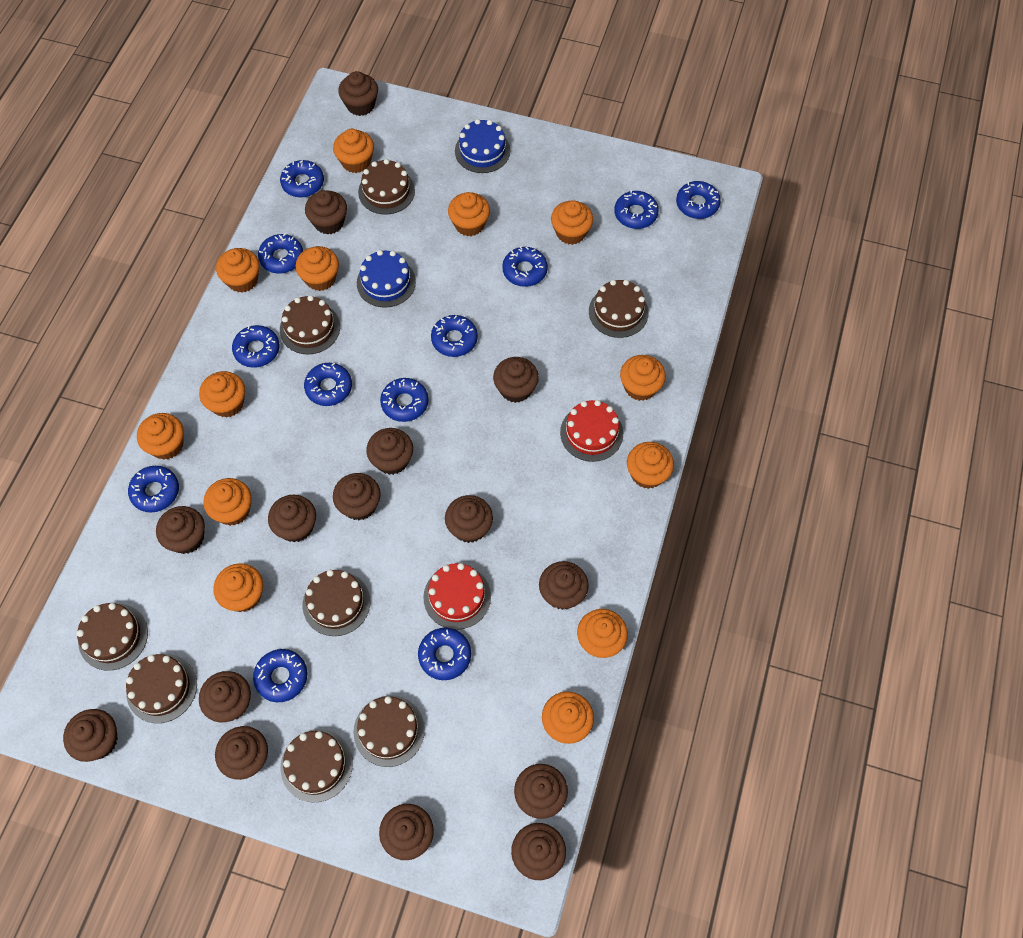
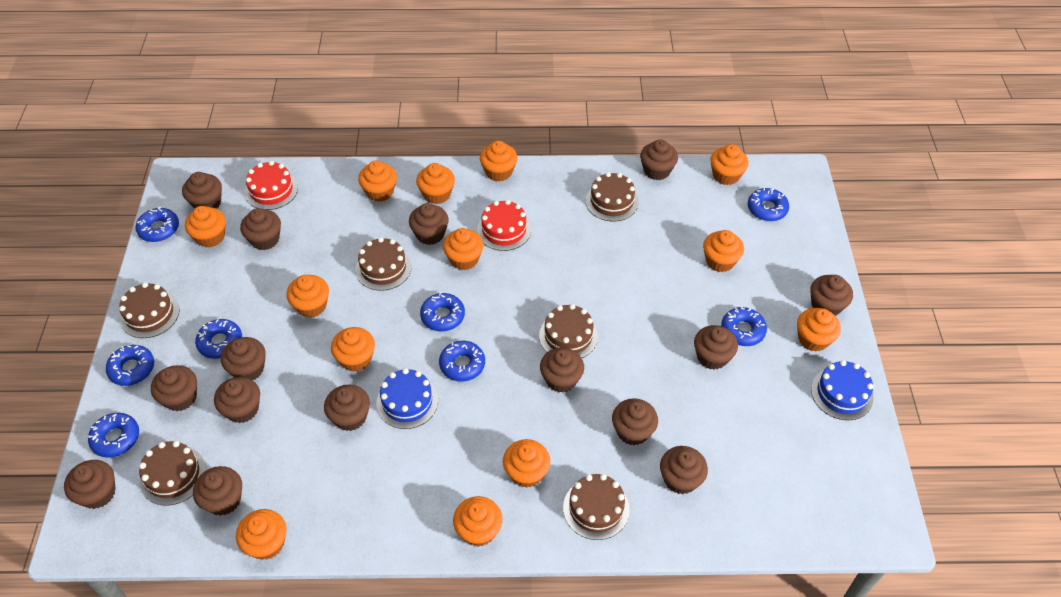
blue donut: 12 -> 8
brown cake: 8 -> 6

